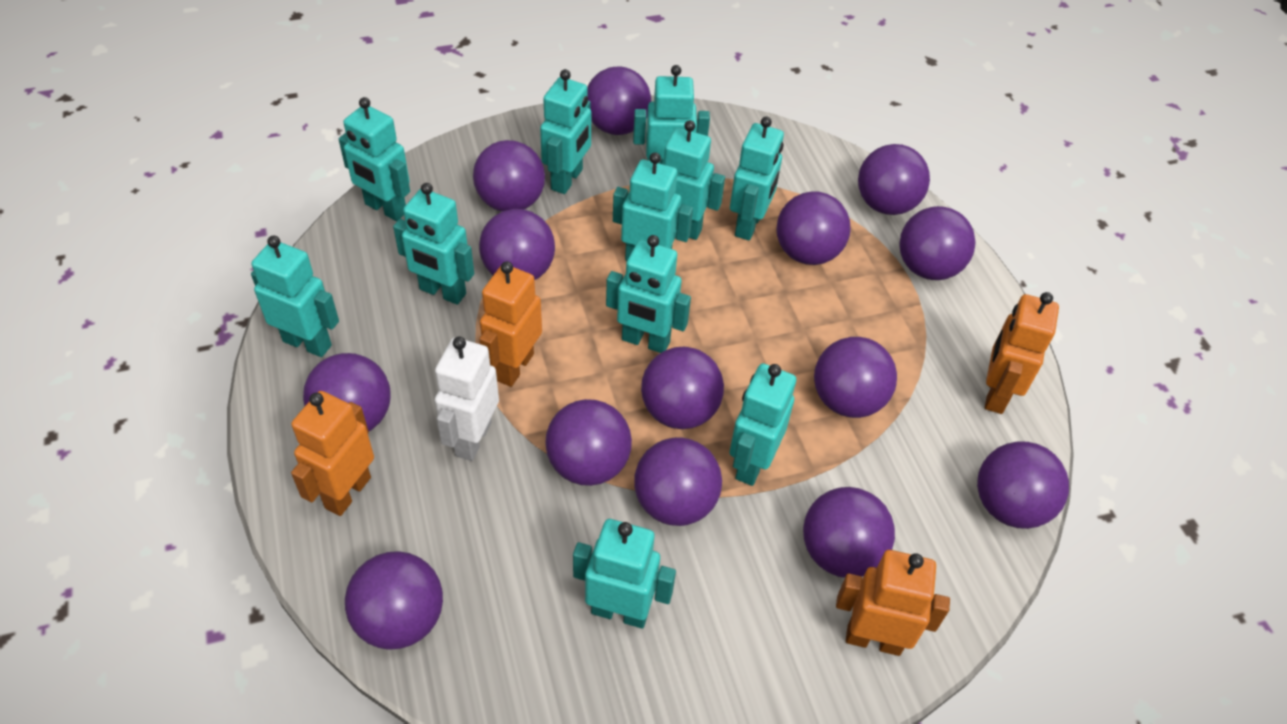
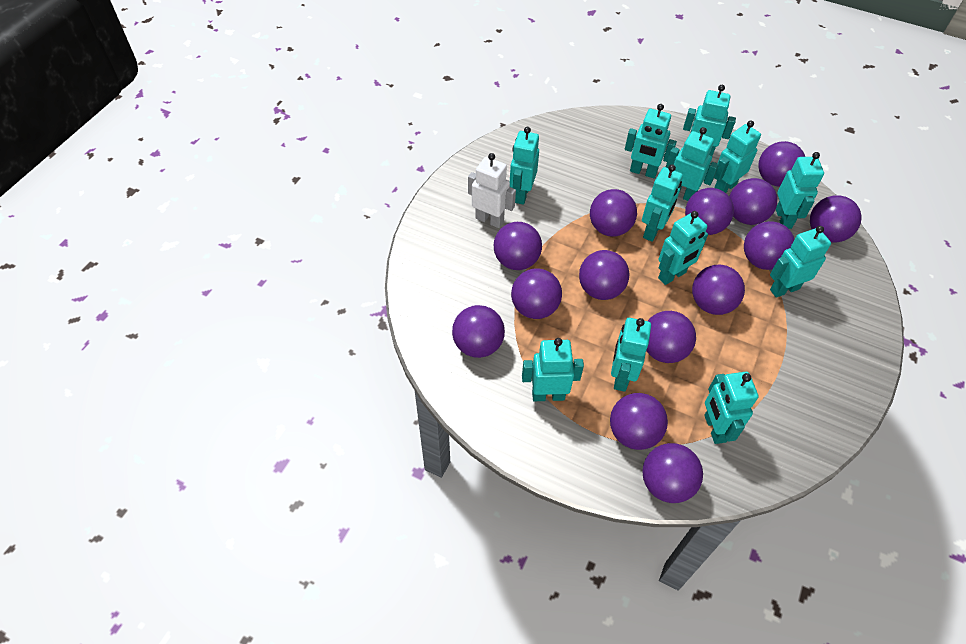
orange robot: 4 -> 0
turquoise robot: 11 -> 12

